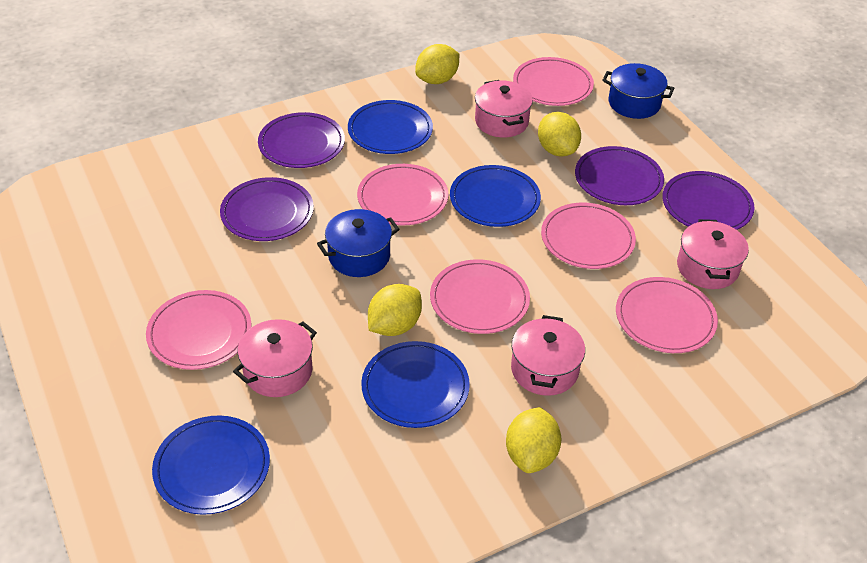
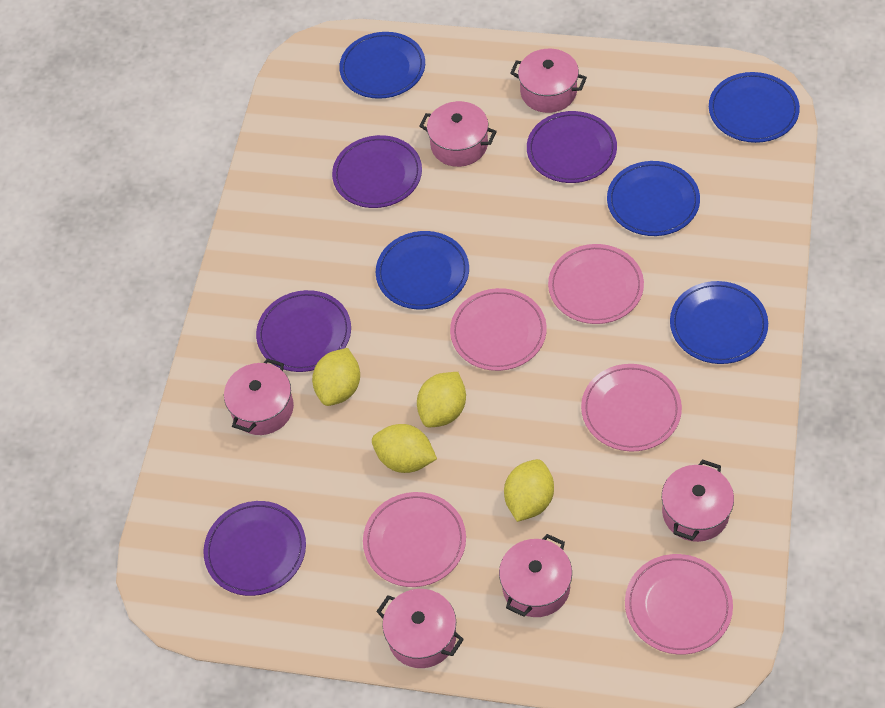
blue plate: 4 -> 5
blue pot: 2 -> 0
pink plate: 6 -> 5
pink pot: 4 -> 6

